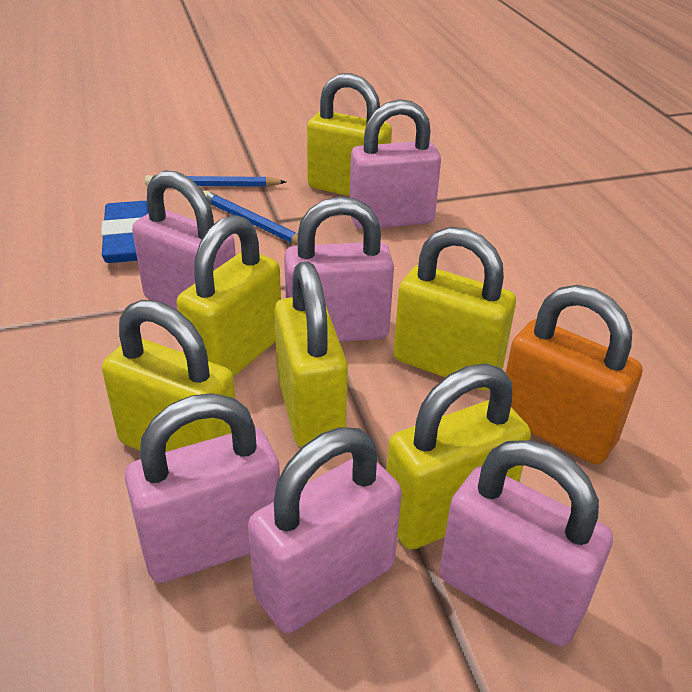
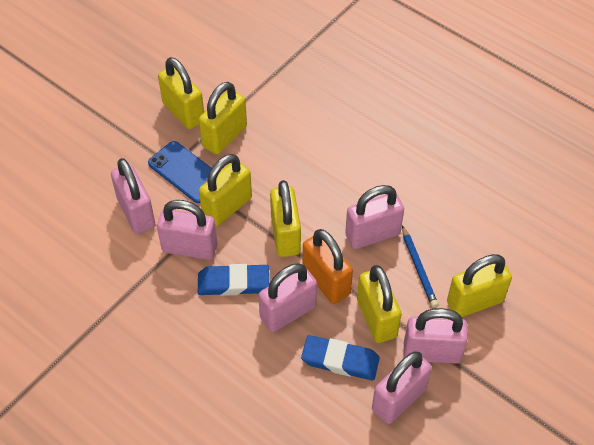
blue eraser: 1 -> 2
blue pencil: 2 -> 1
blue phone: 0 -> 1

